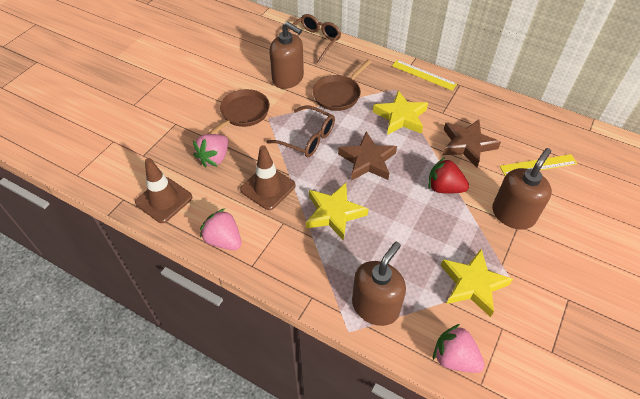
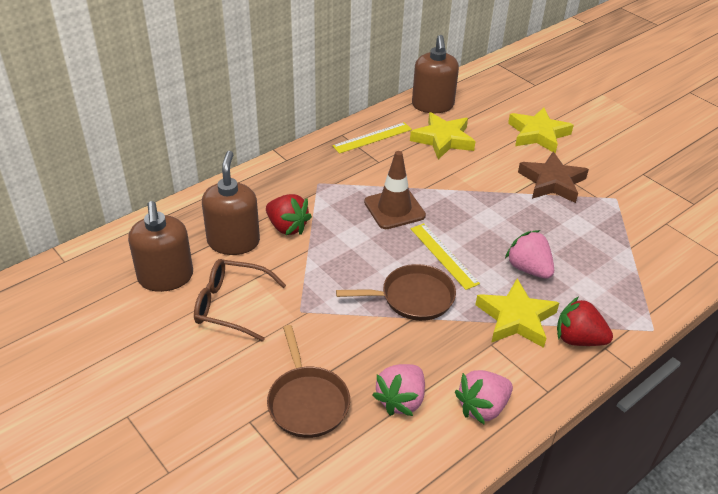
brown glasses: 2 -> 1
brown star: 2 -> 1
brown traffic cone: 2 -> 1
red strawberry: 1 -> 2

